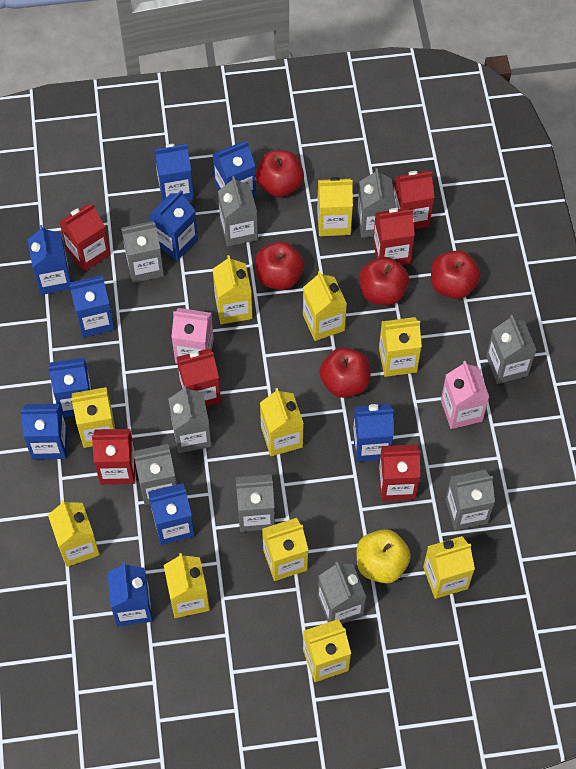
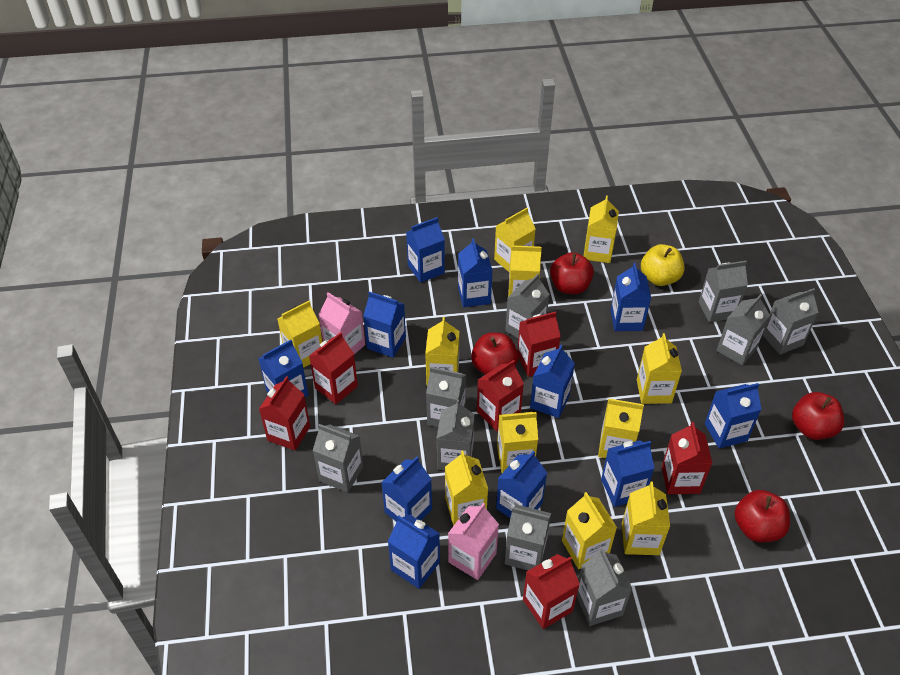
blue carton: 10 -> 11
red apple: 5 -> 4

